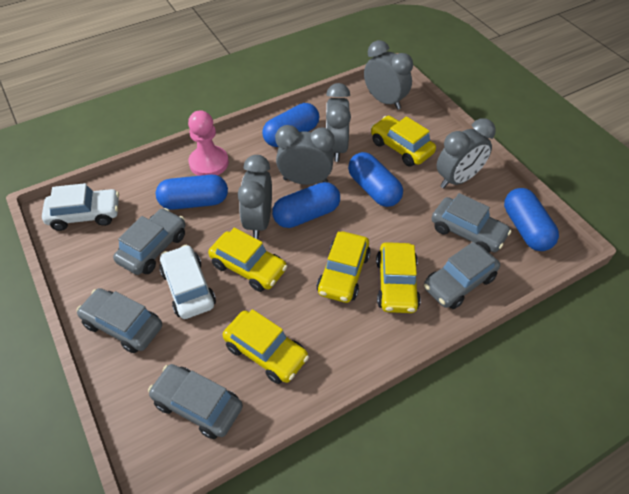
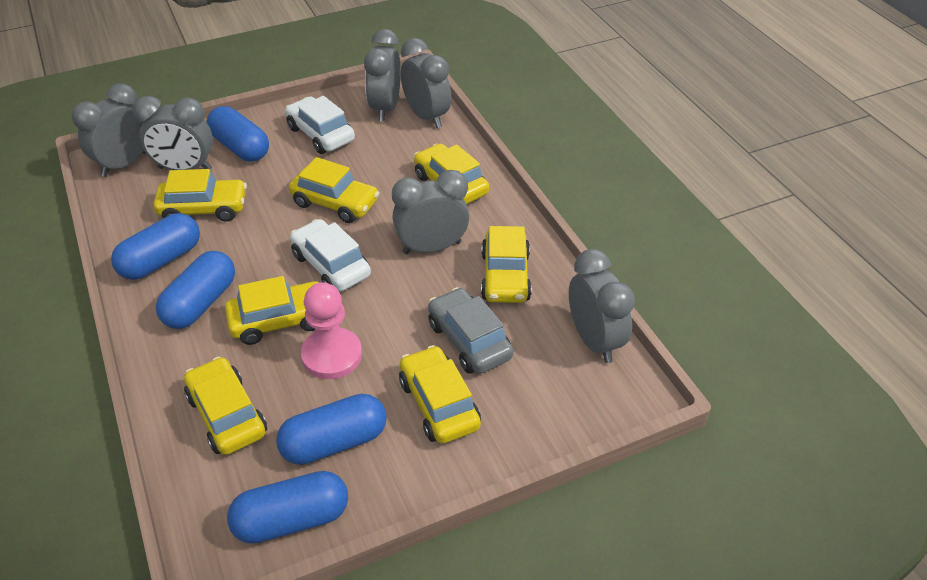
grey car: 5 -> 1
grey clock: 5 -> 6
yellow car: 5 -> 7

